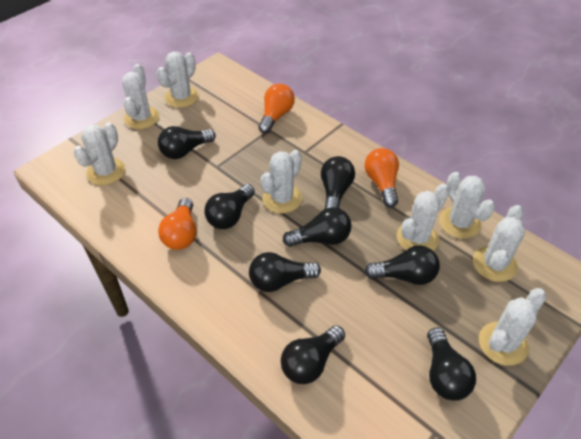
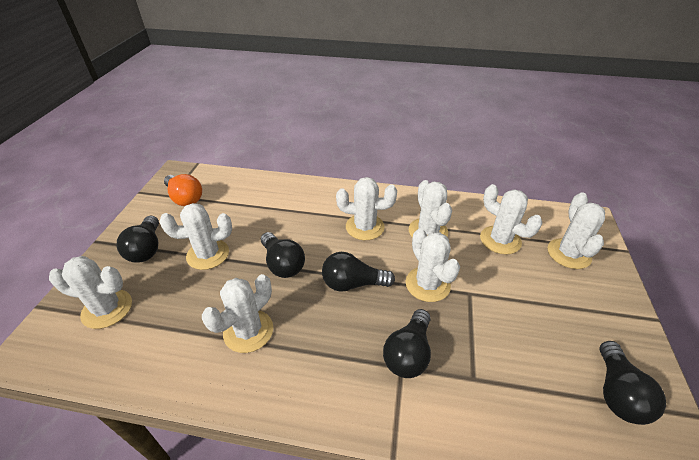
black light bulb: 8 -> 5
orange light bulb: 3 -> 1

